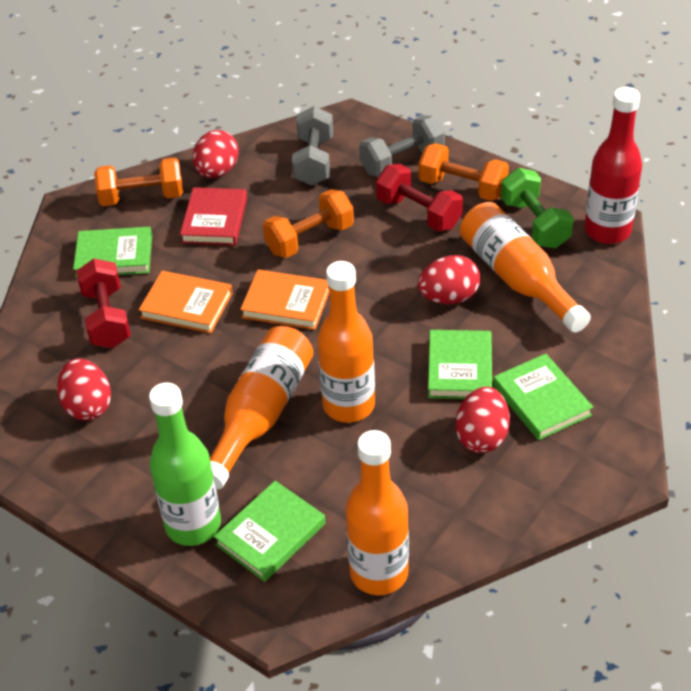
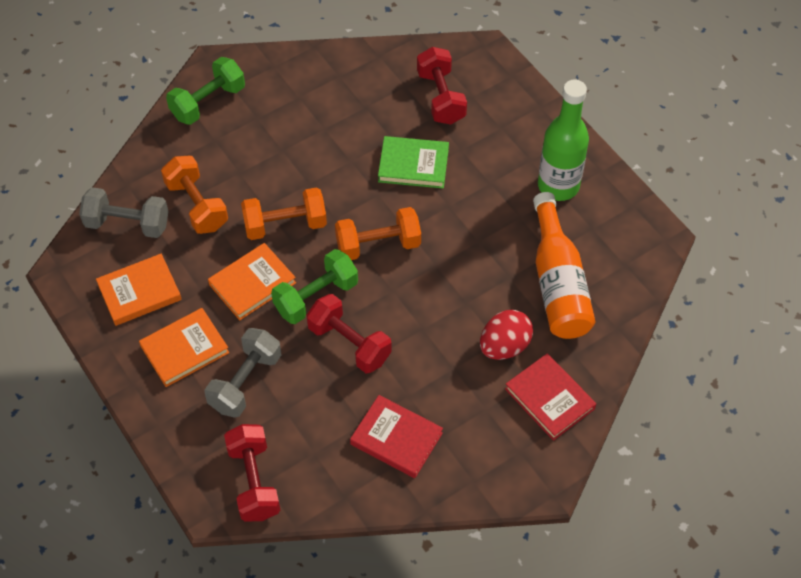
green book: 4 -> 1
green dumbbell: 1 -> 2
orange book: 2 -> 3
orange bottle: 4 -> 1
red book: 1 -> 2
red bottle: 1 -> 0
red dumbbell: 2 -> 3
red egg: 4 -> 1

